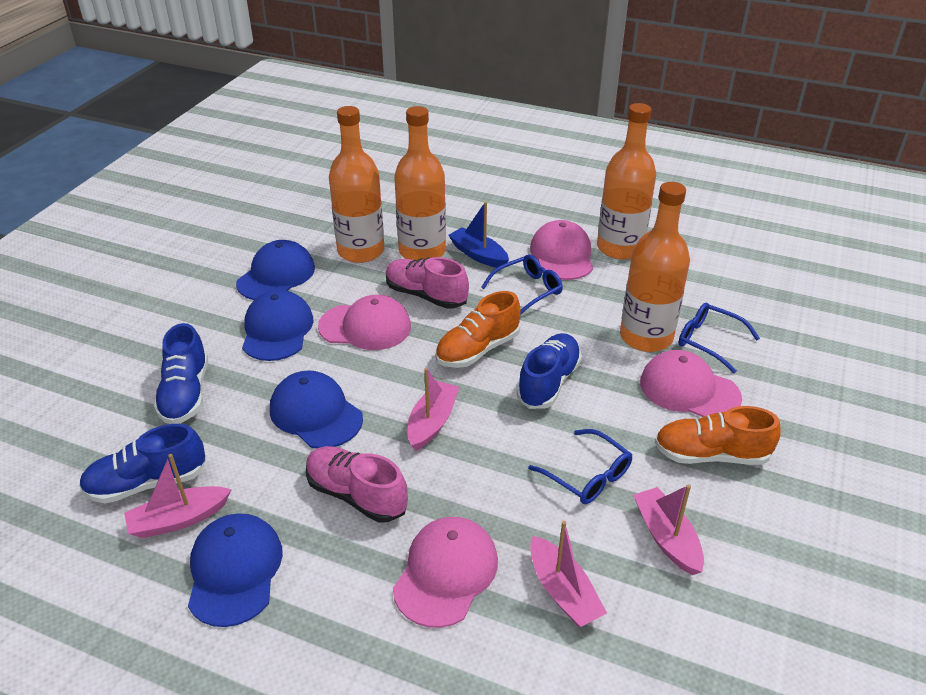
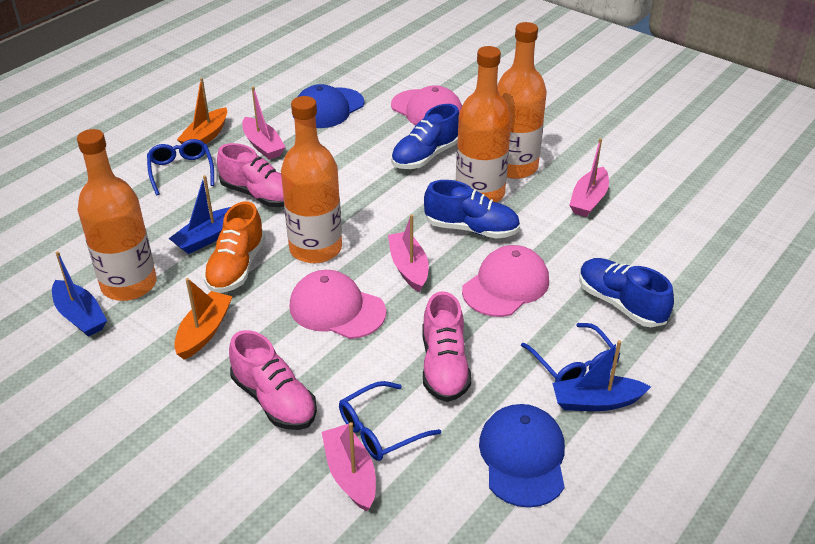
blue boat: 1 -> 3
blue cap: 4 -> 2
orange boat: 0 -> 2
orange shoe: 2 -> 1
pink cap: 4 -> 3
pink shoe: 2 -> 3

